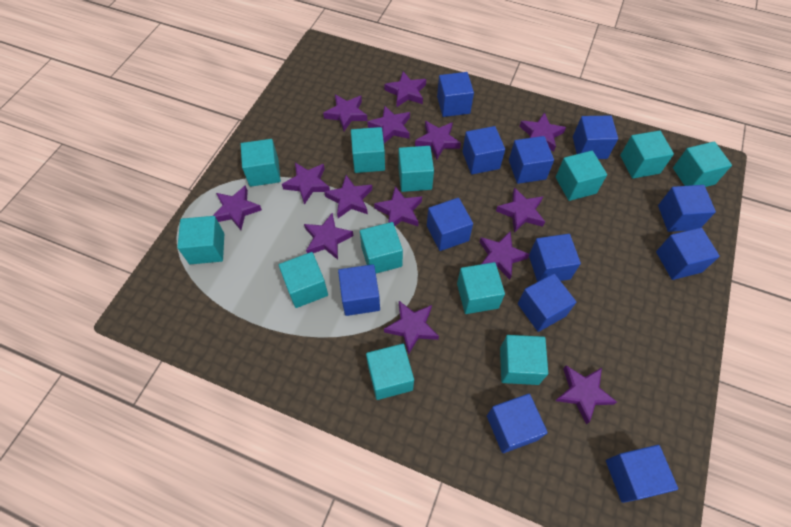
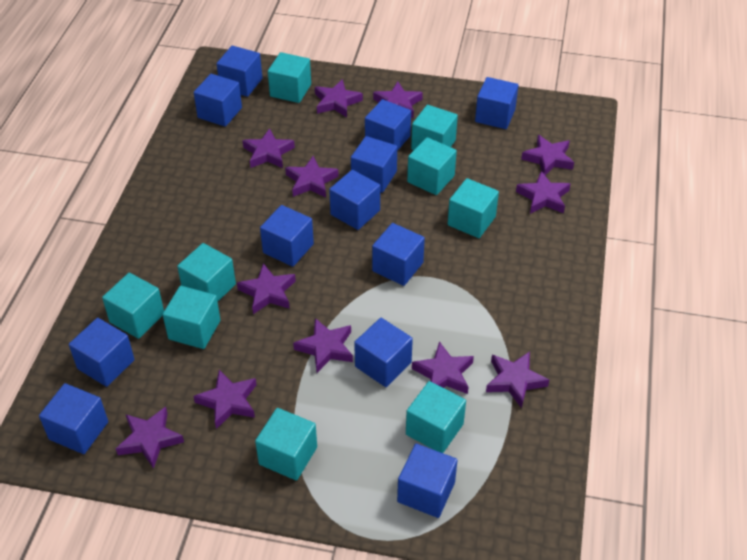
purple star: 14 -> 12
turquoise cube: 12 -> 9

